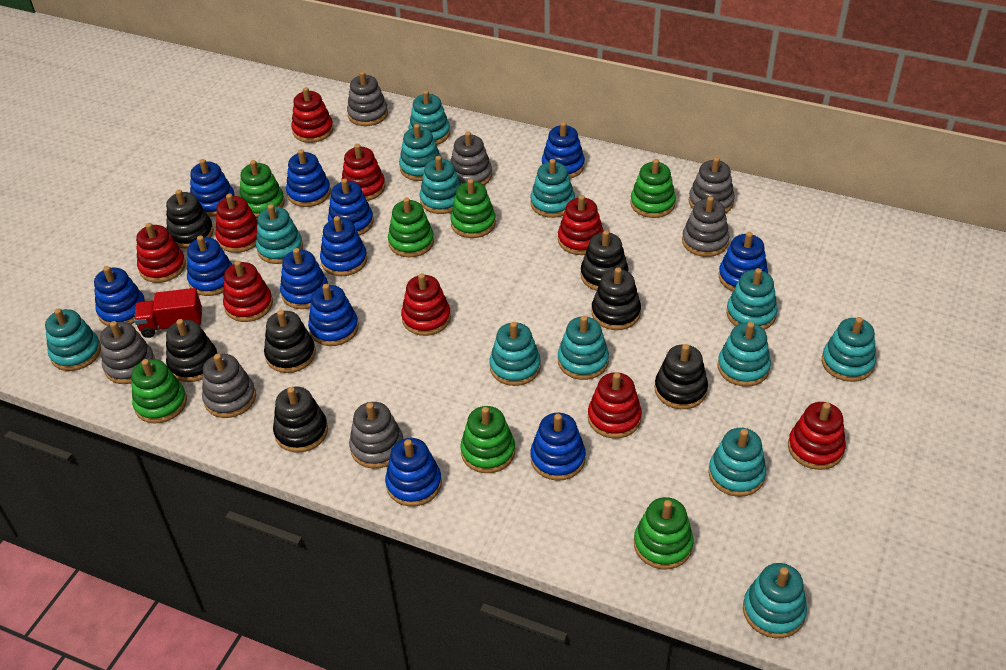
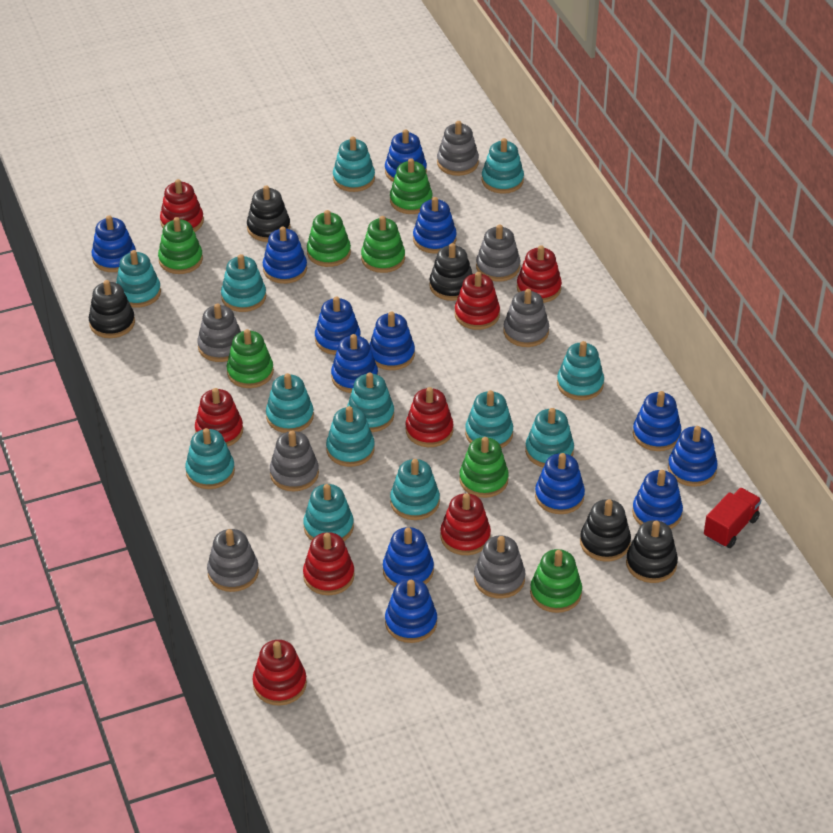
black stacking toy: 7 -> 5
blue stacking toy: 12 -> 13
red stacking toy: 9 -> 8

